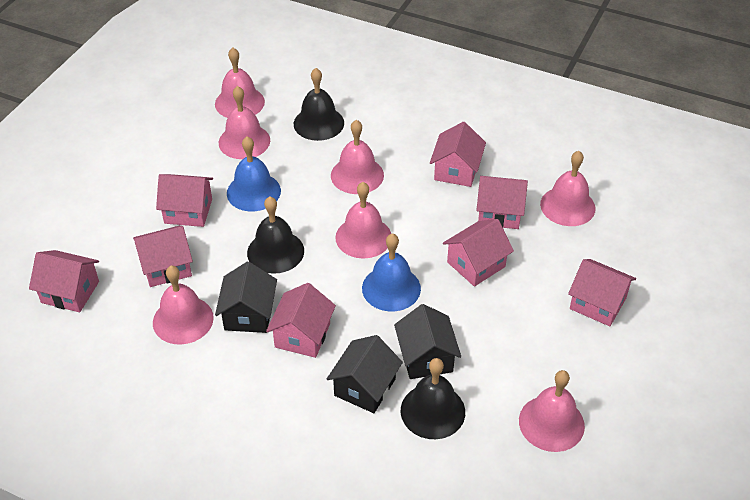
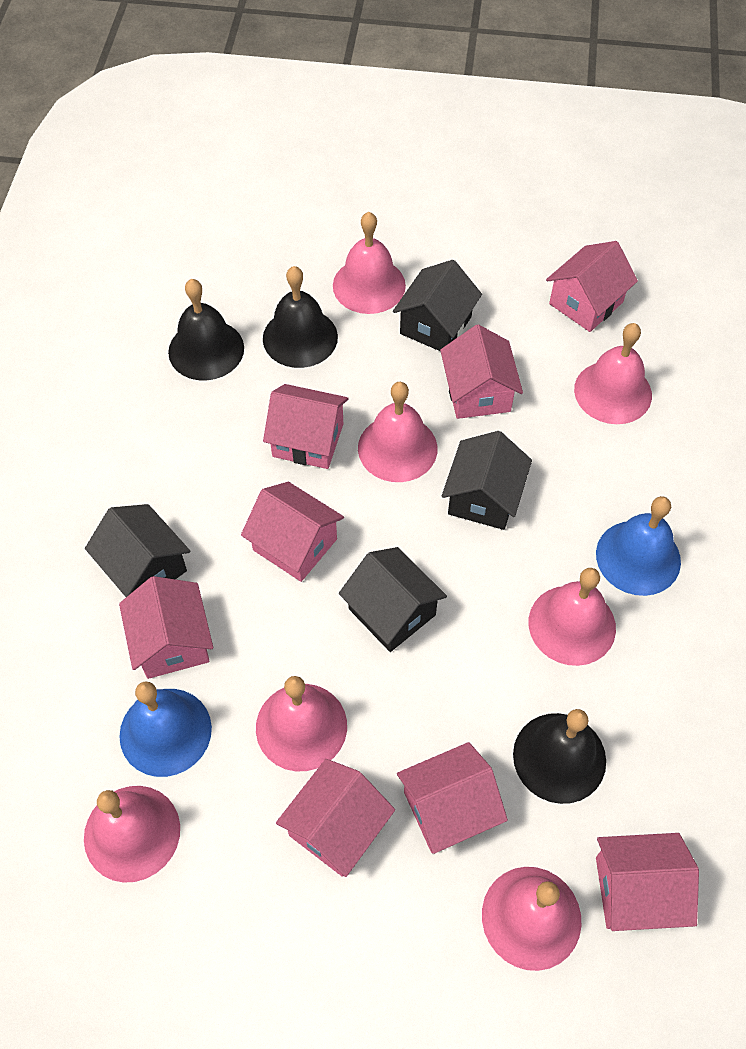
black house: 3 -> 4

